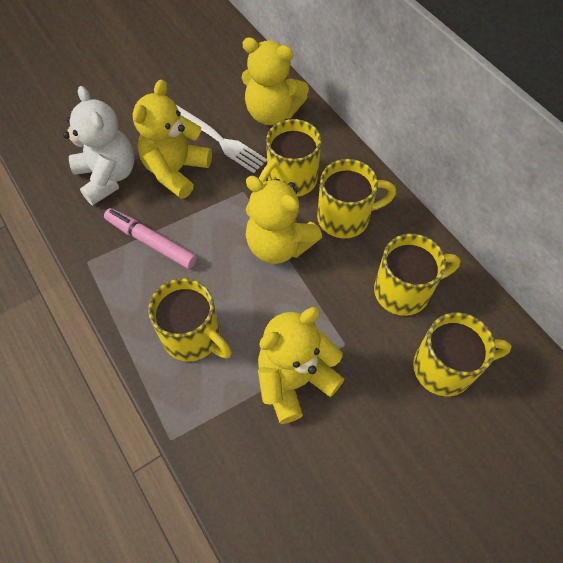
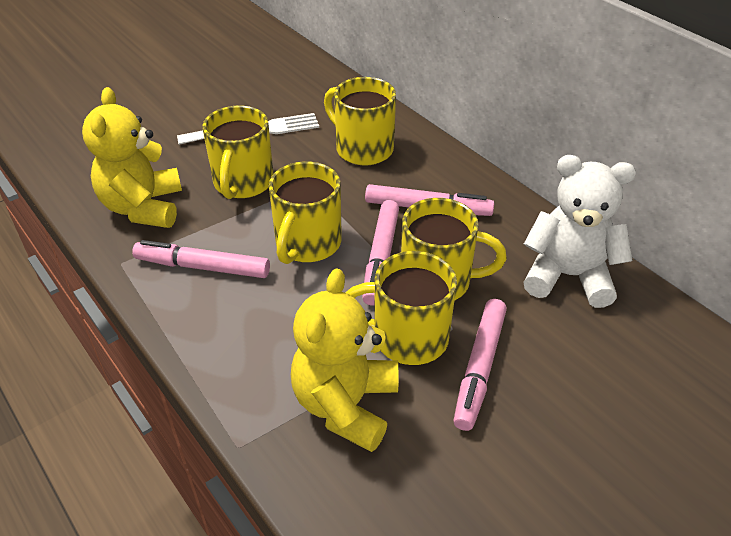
pink marker: 1 -> 4
yellow teddy bear: 4 -> 2

